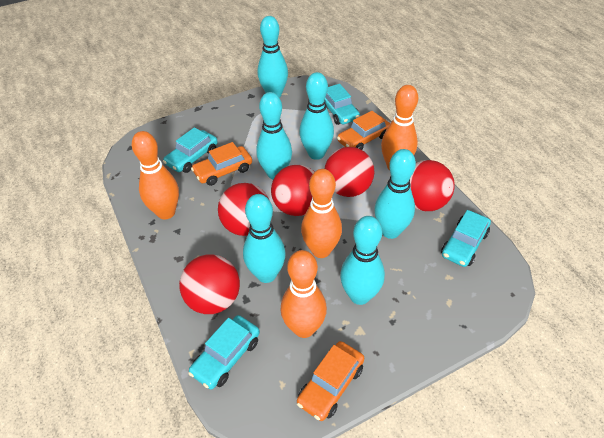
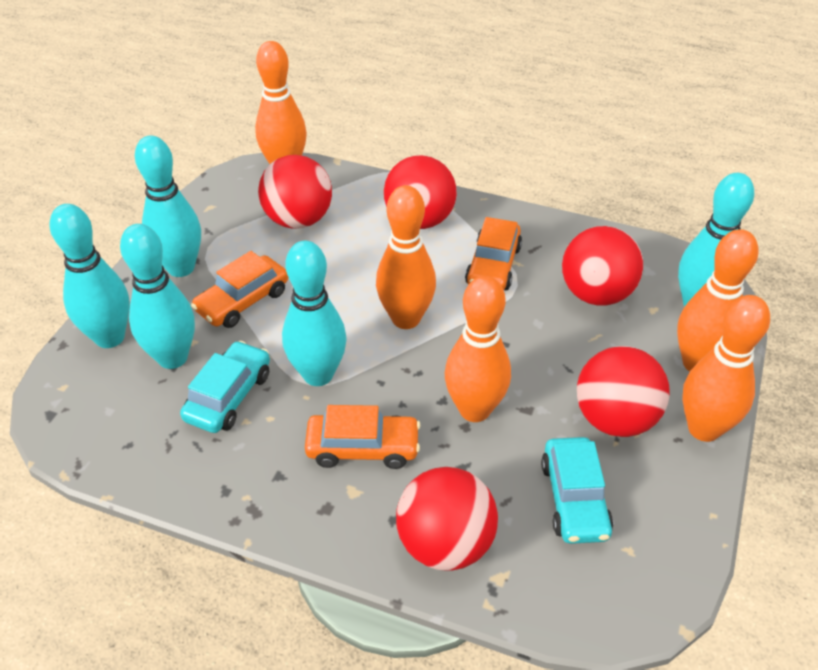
orange bowling pin: 4 -> 5
turquoise bowling pin: 6 -> 5
turquoise car: 4 -> 2

